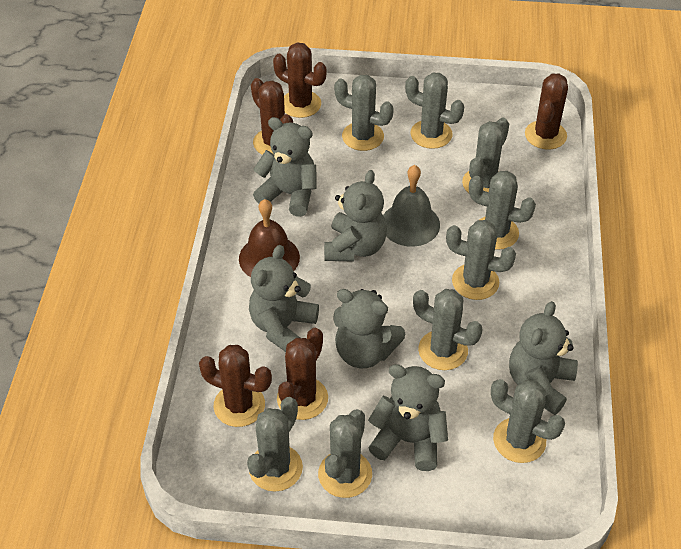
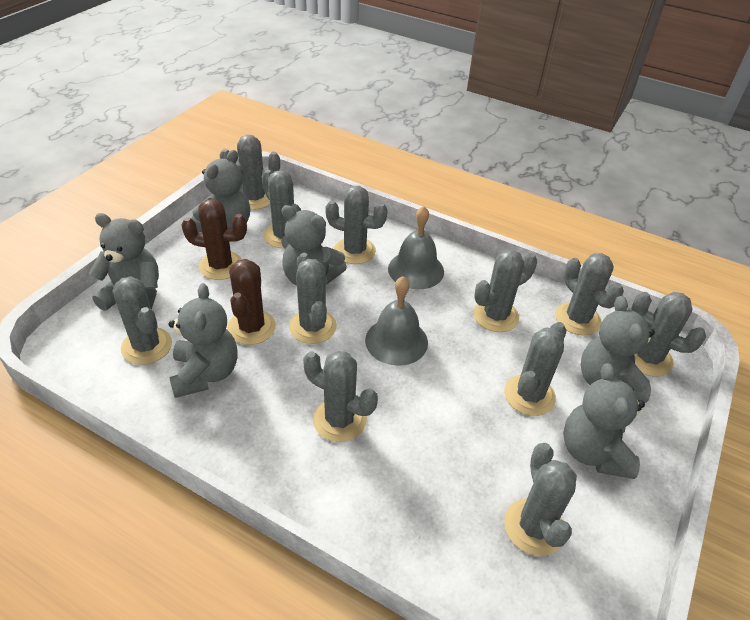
brown bell: 1 -> 0
brown cactus: 5 -> 2
grey bell: 1 -> 2
grey cactus: 9 -> 11

